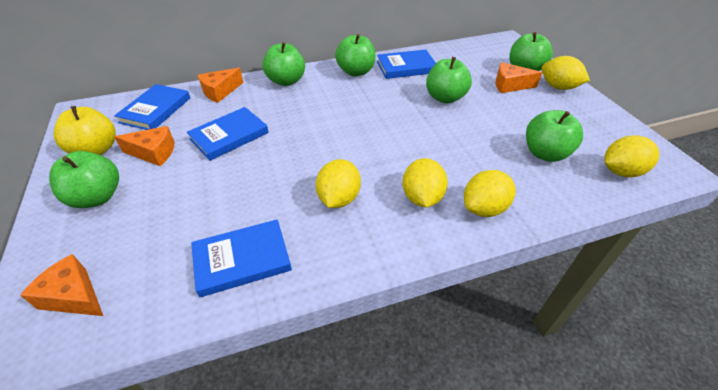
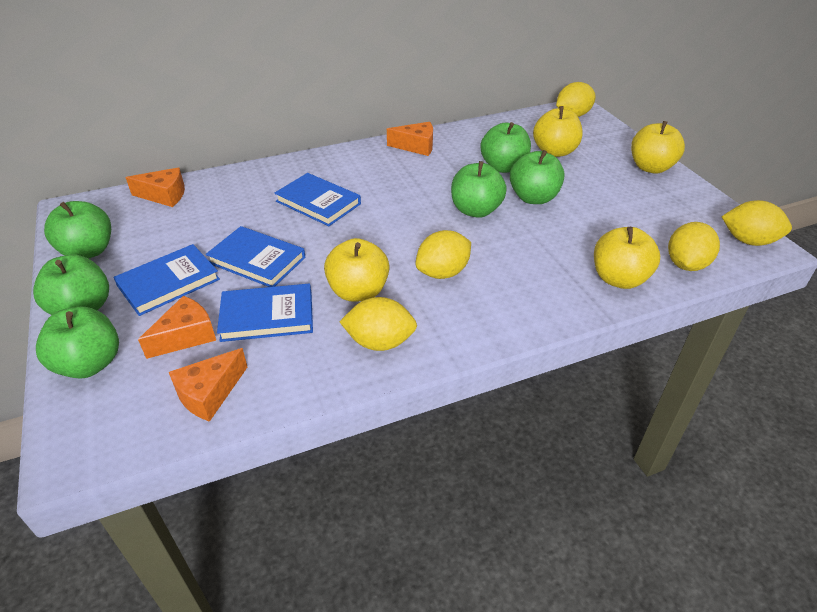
yellow apple: 1 -> 4

